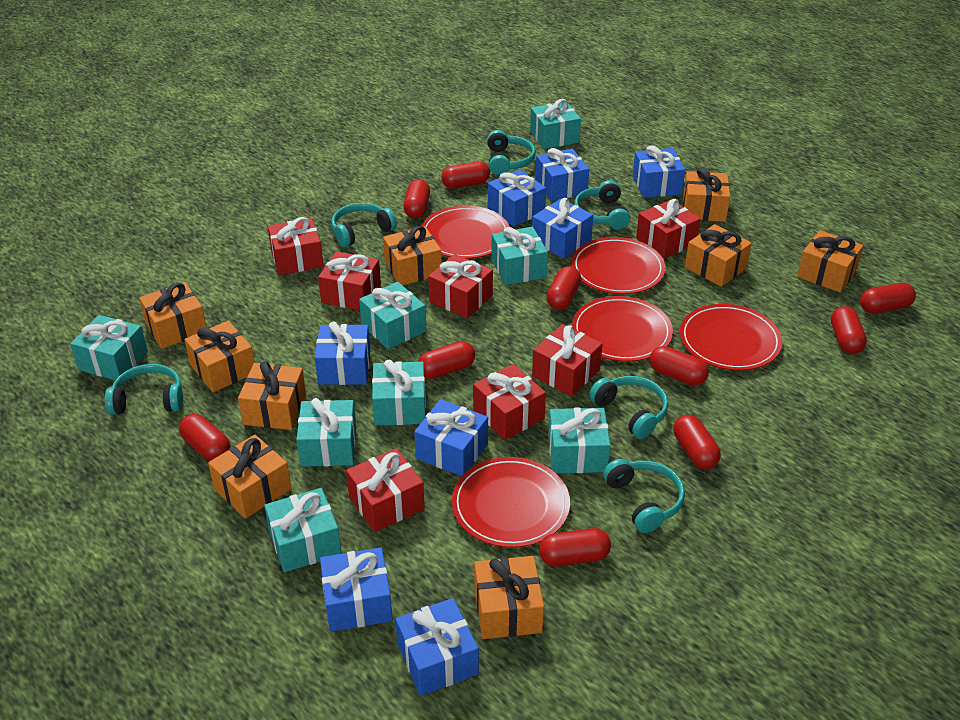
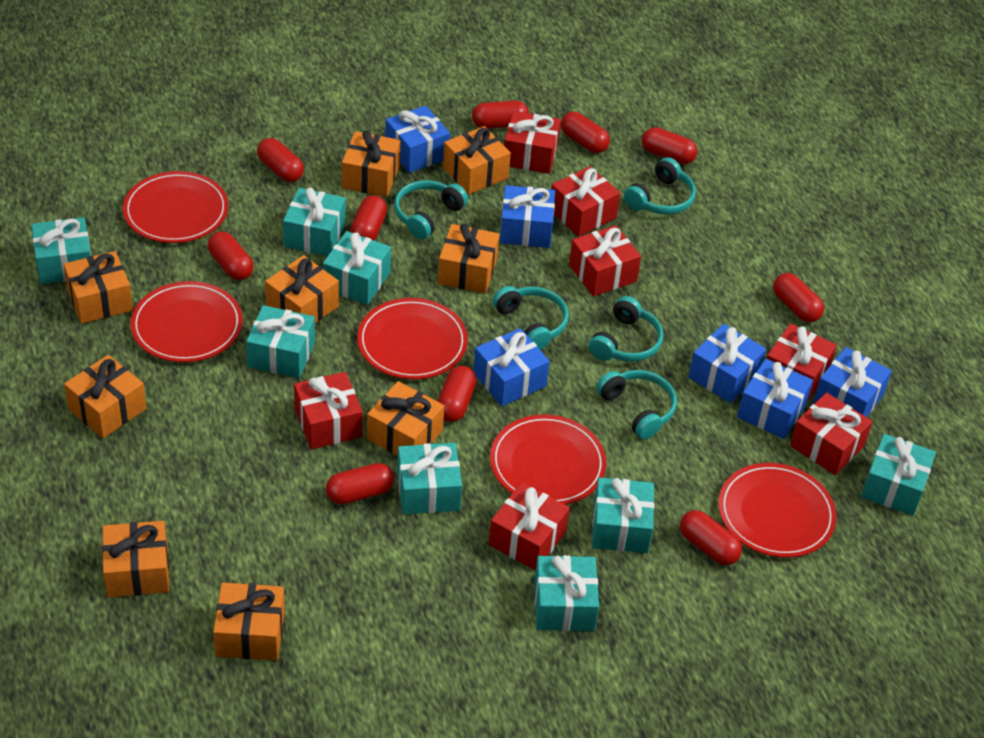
blue gift: 8 -> 6
turquoise headphones: 6 -> 5

